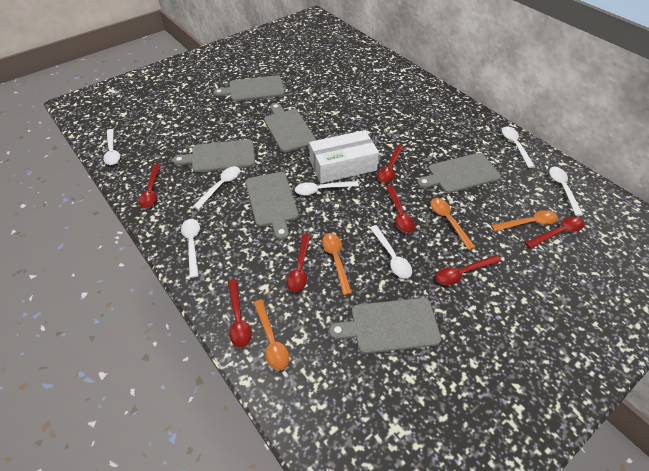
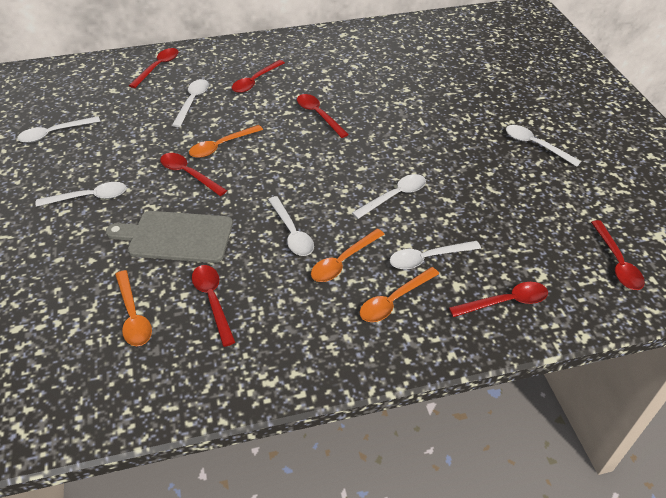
grey cutting board: 6 -> 1
white box: 1 -> 0

